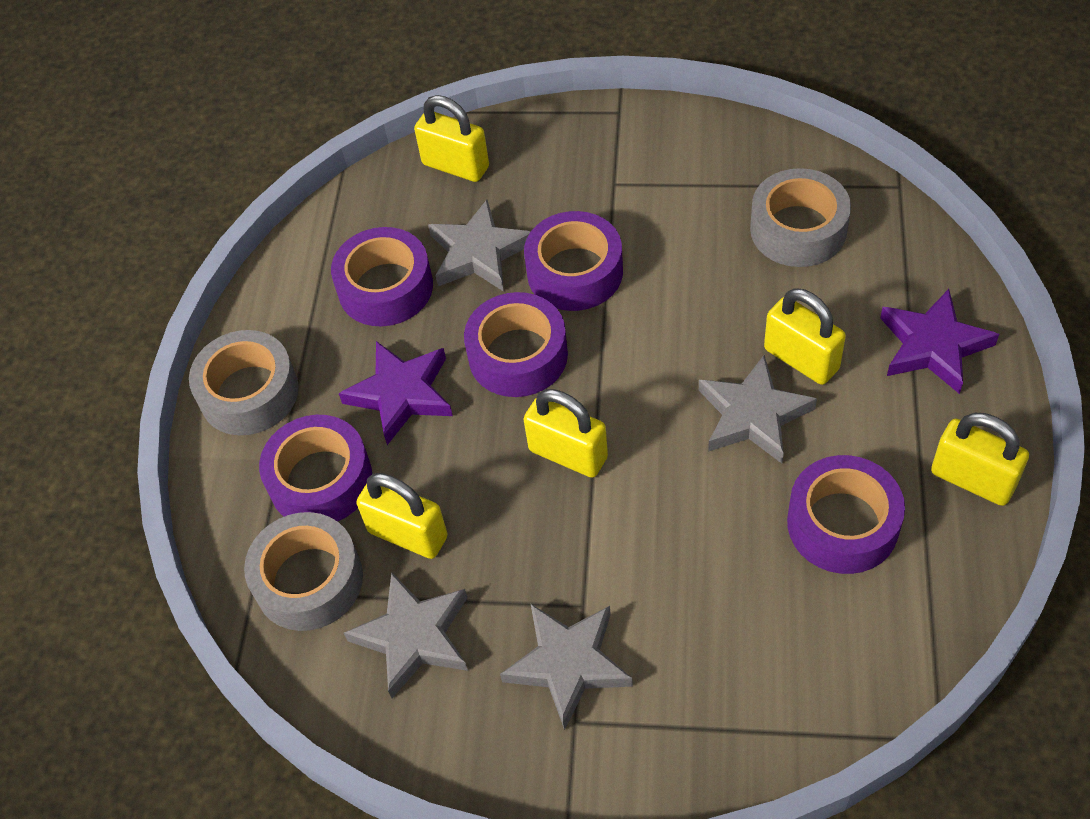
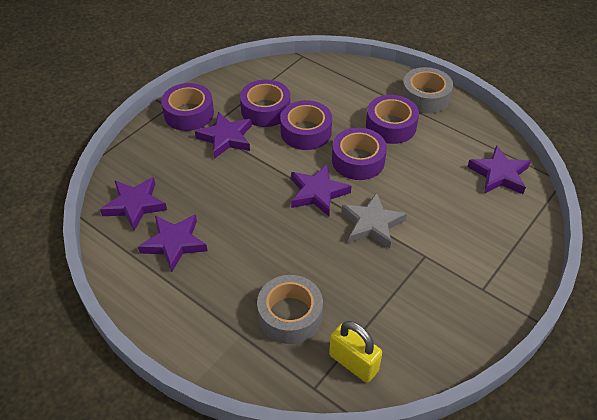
grey star: 4 -> 1
grey tape: 3 -> 2
purple star: 2 -> 5
yellow padlock: 5 -> 1

